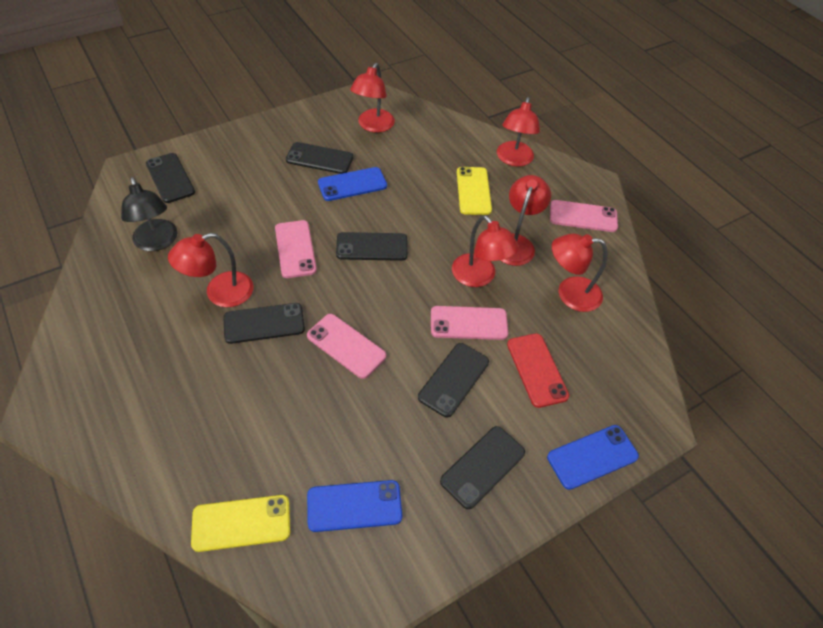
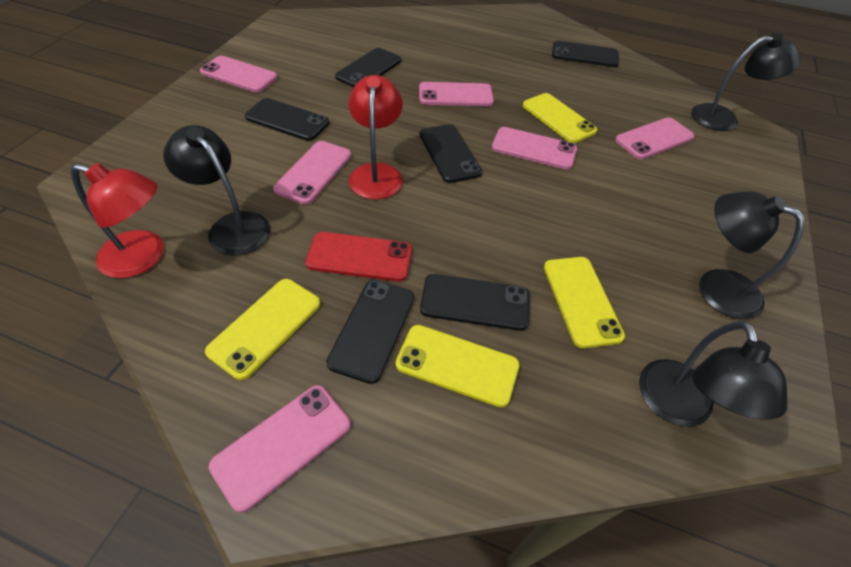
black lamp: 1 -> 4
blue phone: 3 -> 0
pink phone: 4 -> 6
red lamp: 6 -> 2
yellow phone: 2 -> 4

